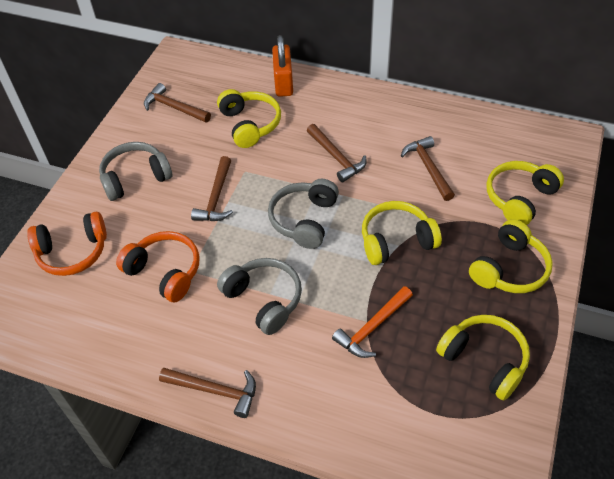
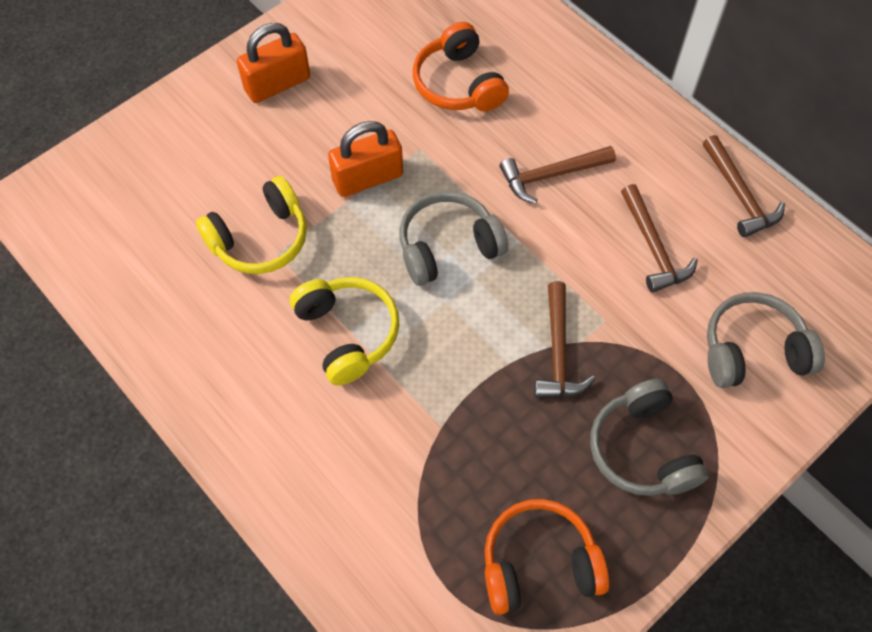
brown hammer: 5 -> 4
orange hammer: 1 -> 0
orange padlock: 1 -> 2
yellow headphones: 5 -> 2

